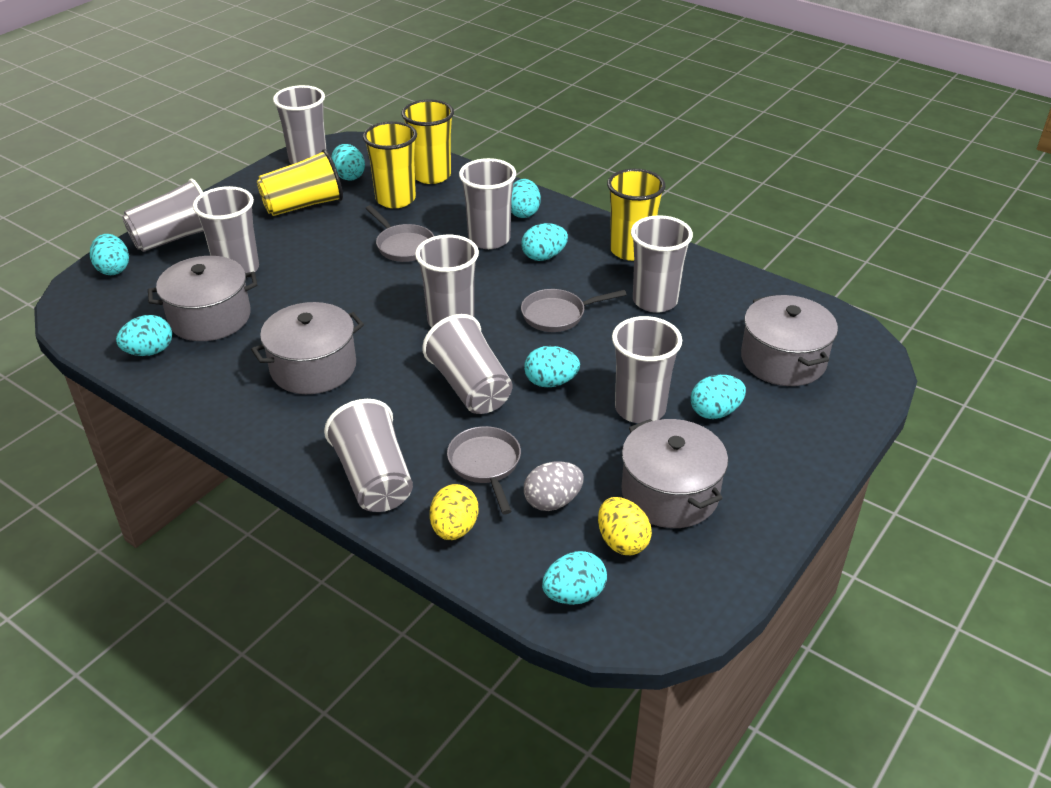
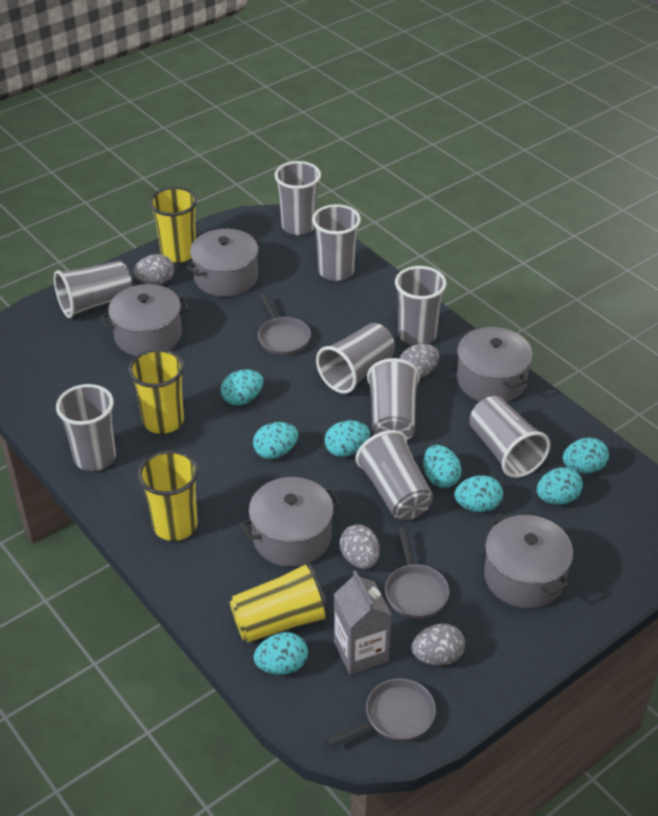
grey carton: 0 -> 1
grey egg: 1 -> 4
grey pot: 4 -> 5
yellow egg: 2 -> 0

